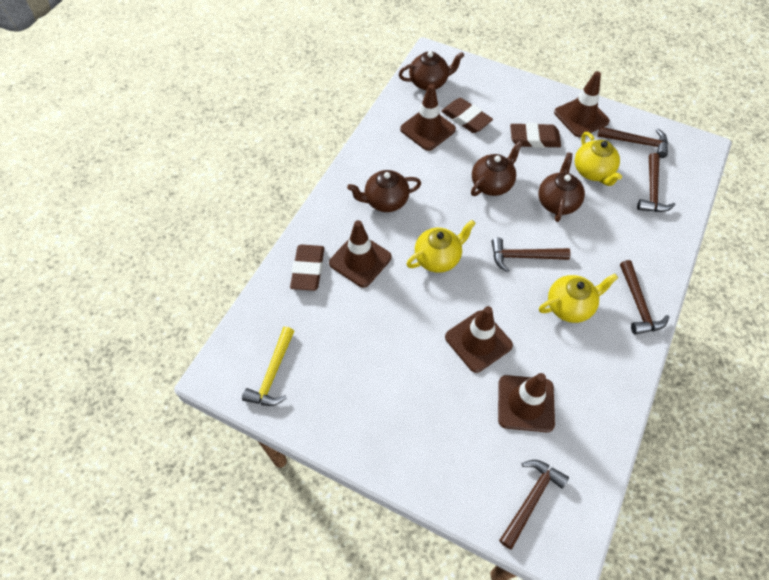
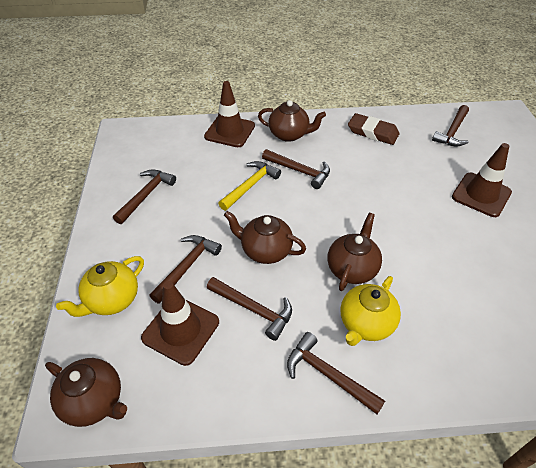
brown eraser: 3 -> 1
brown hammer: 5 -> 6
brown traffic cone: 5 -> 3
yellow teapot: 3 -> 2

